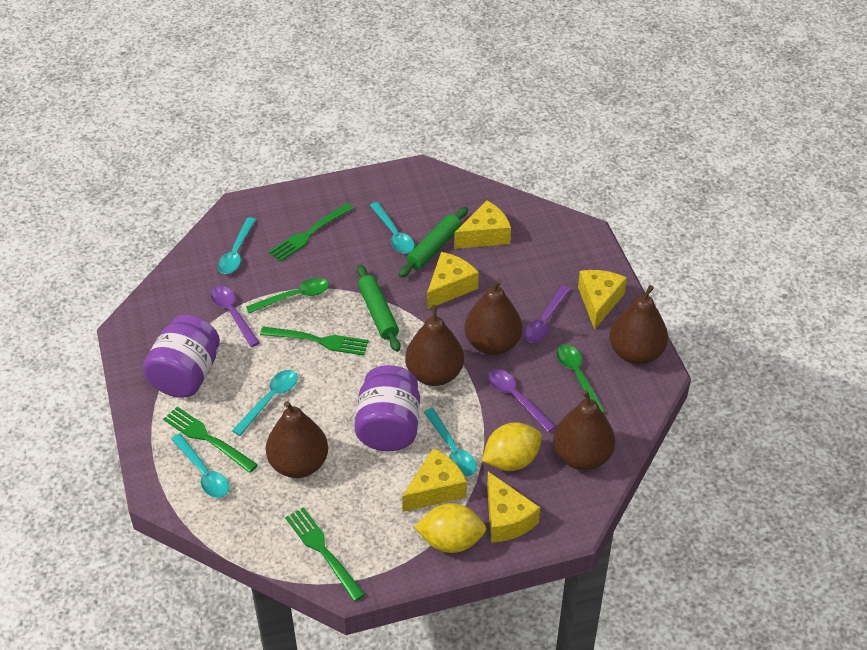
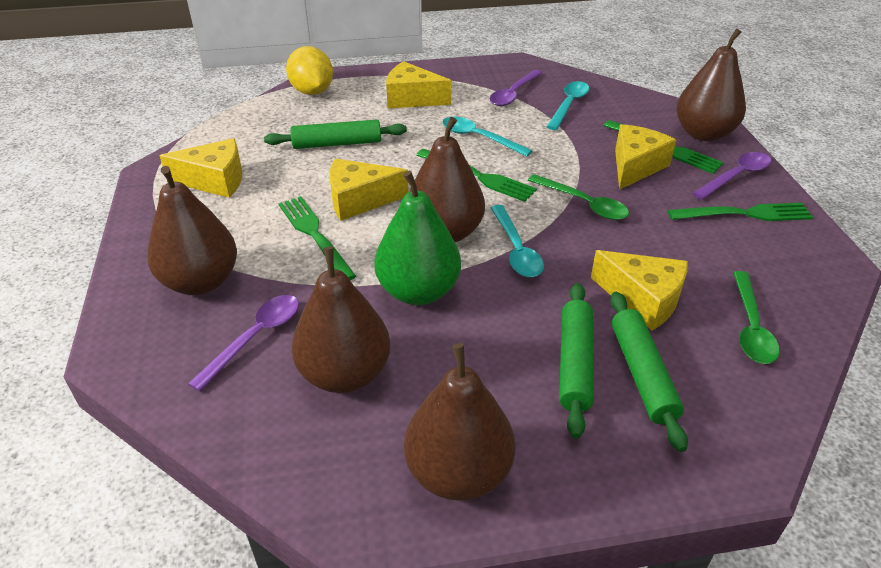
green pear: 0 -> 1
green rolling pin: 2 -> 3
purple jar: 2 -> 0
turquoise spoon: 5 -> 3
yellow lemon: 2 -> 1

